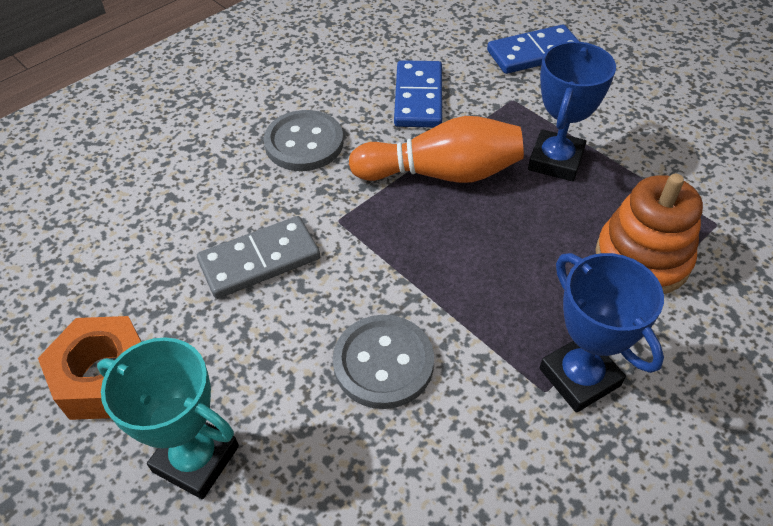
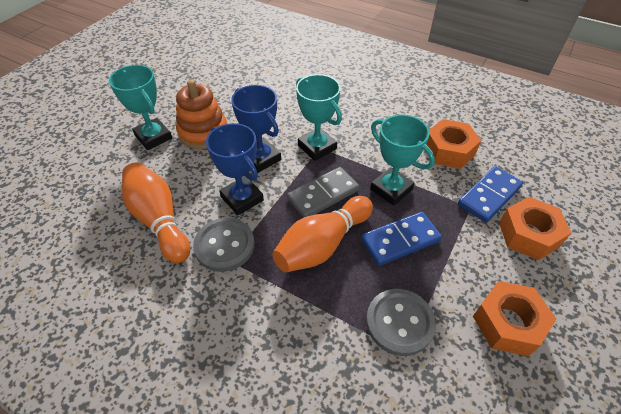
orange bowling pin: 1 -> 2
orange nut: 1 -> 3
turquoise trophy: 1 -> 3

